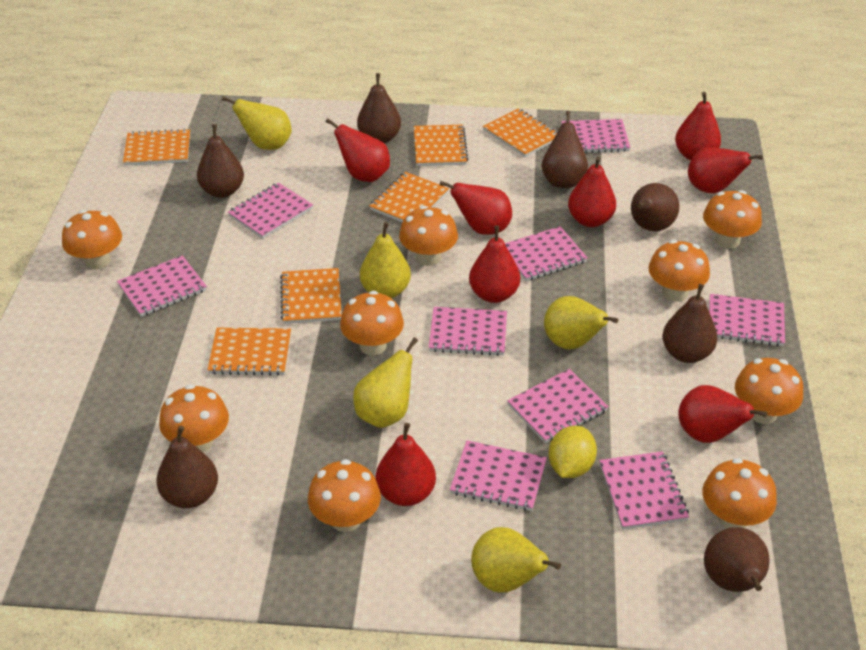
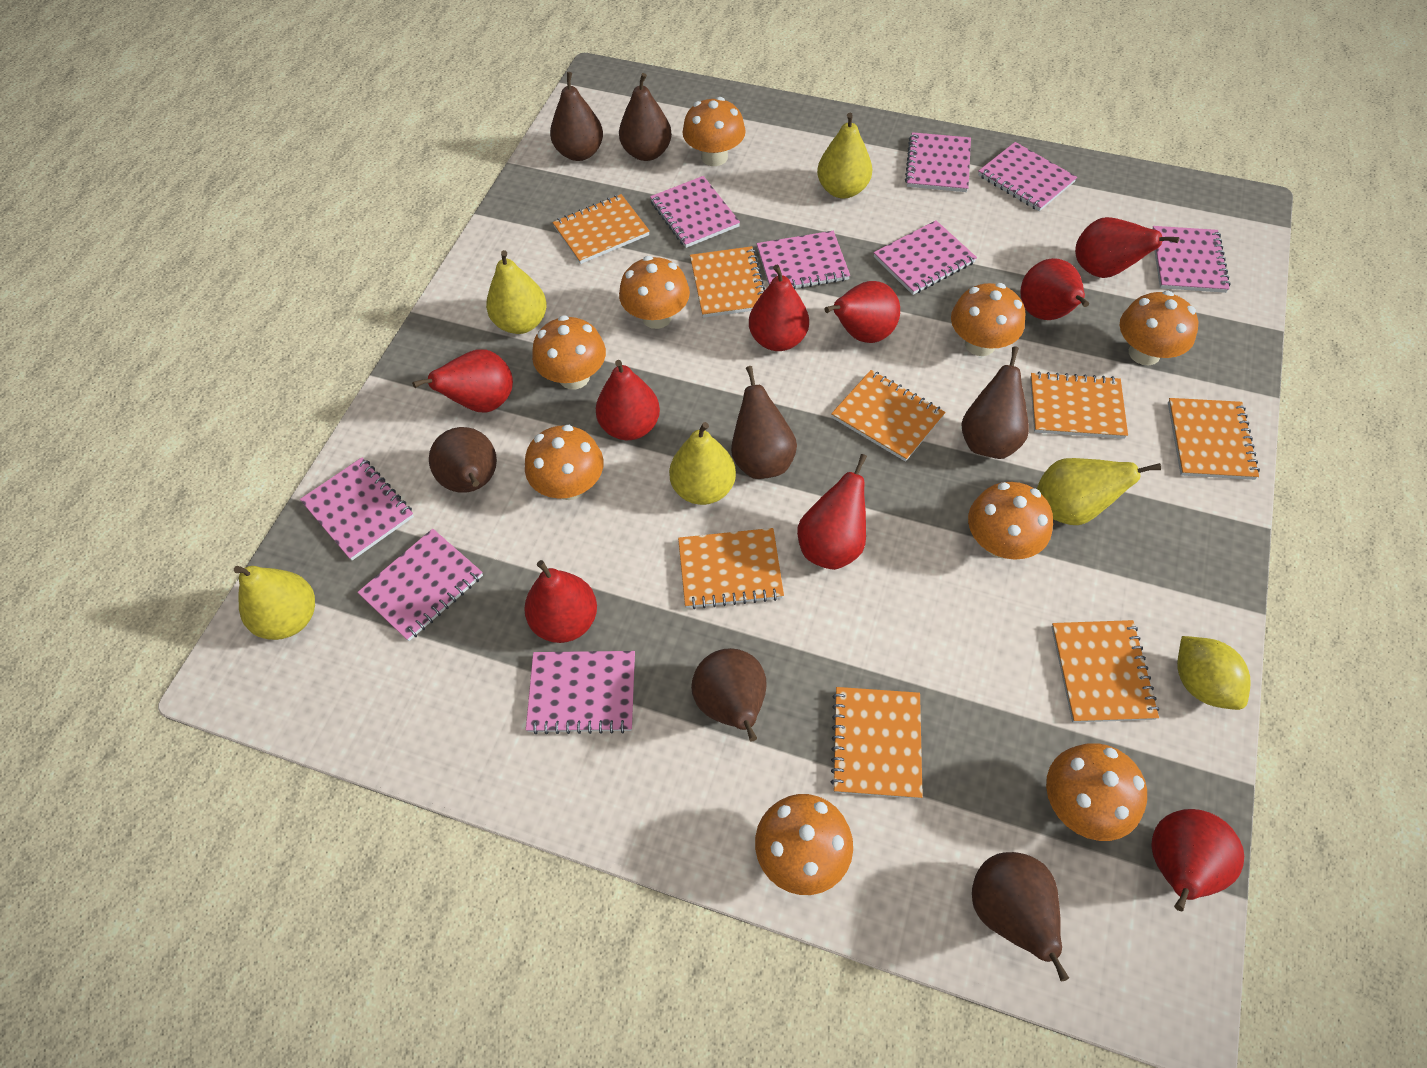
orange notebook: 6 -> 8
red pear: 8 -> 9

